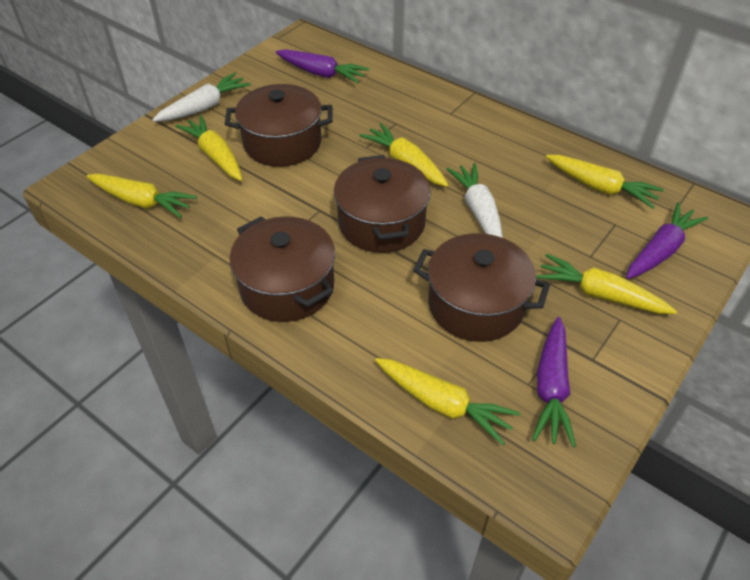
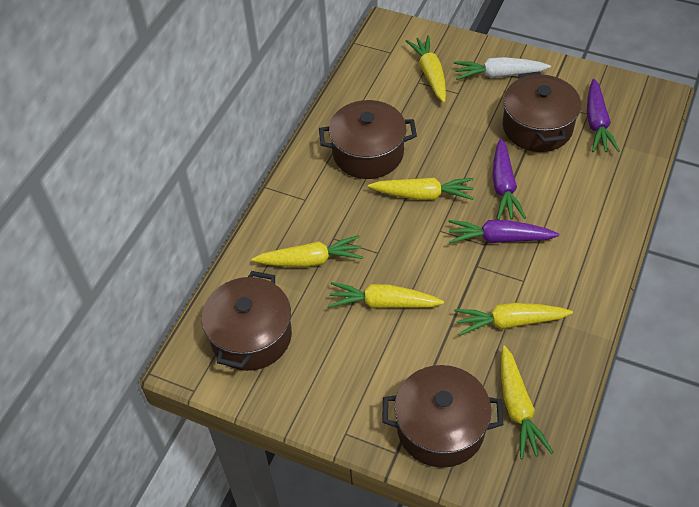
white carrot: 2 -> 1

